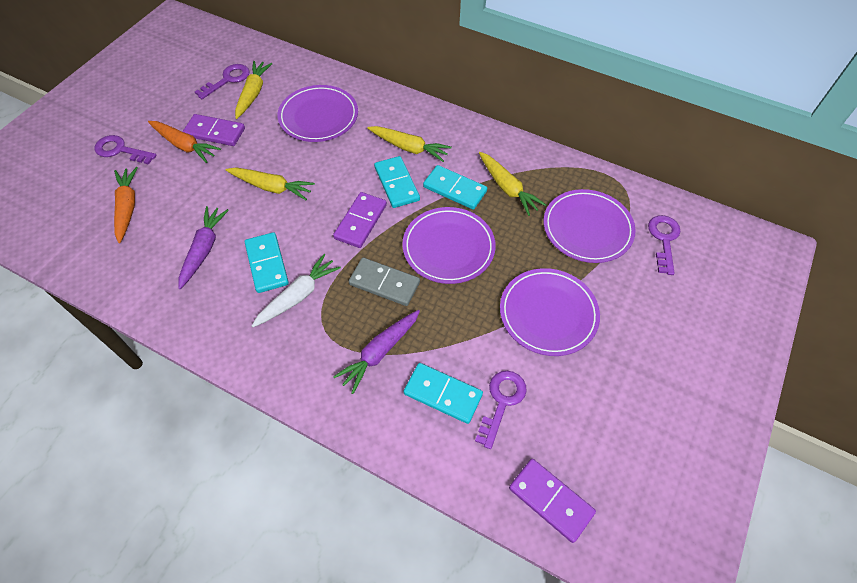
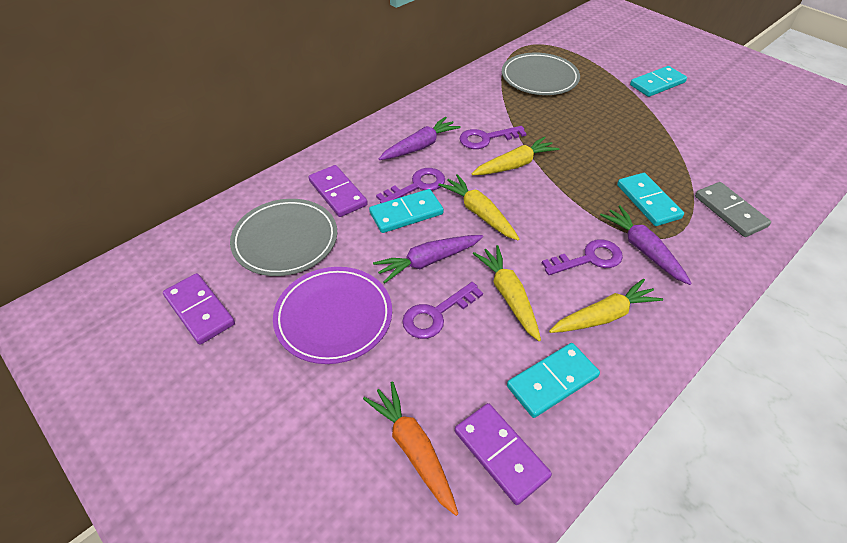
grey plate: 0 -> 2
orange carrot: 2 -> 1
purple carrot: 2 -> 3
purple plate: 4 -> 1
white carrot: 1 -> 0

